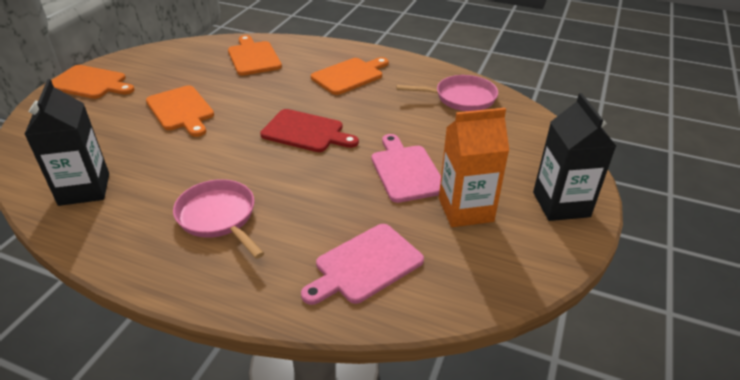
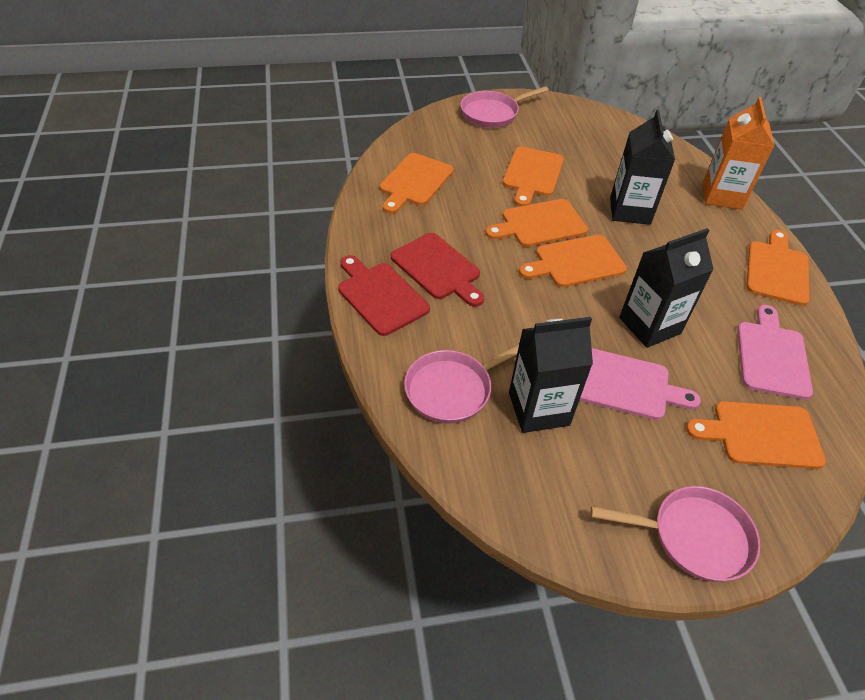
black carton: 2 -> 3
orange cutting board: 4 -> 6
pink pan: 2 -> 3
red cutting board: 1 -> 2

